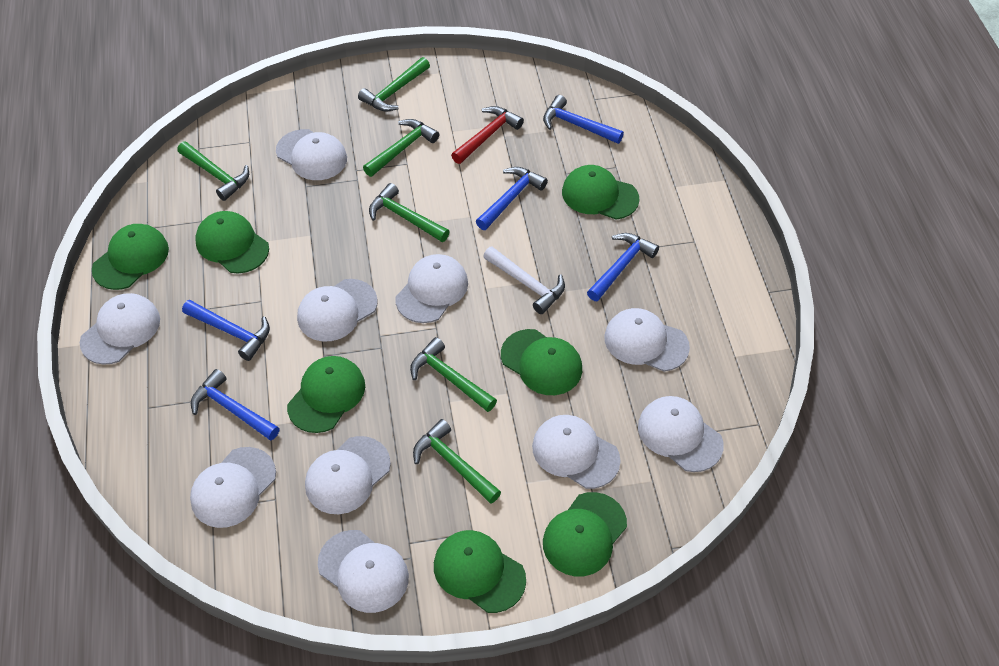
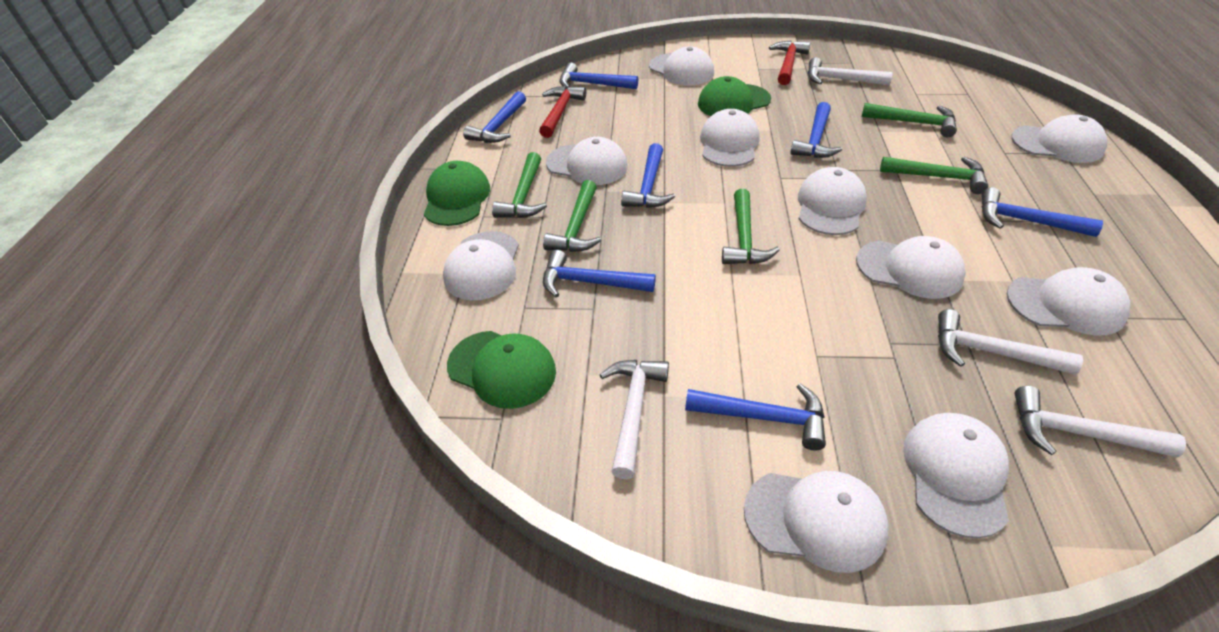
blue hammer: 5 -> 7
green cap: 7 -> 3
green hammer: 6 -> 5
red hammer: 1 -> 2
white hammer: 1 -> 4

